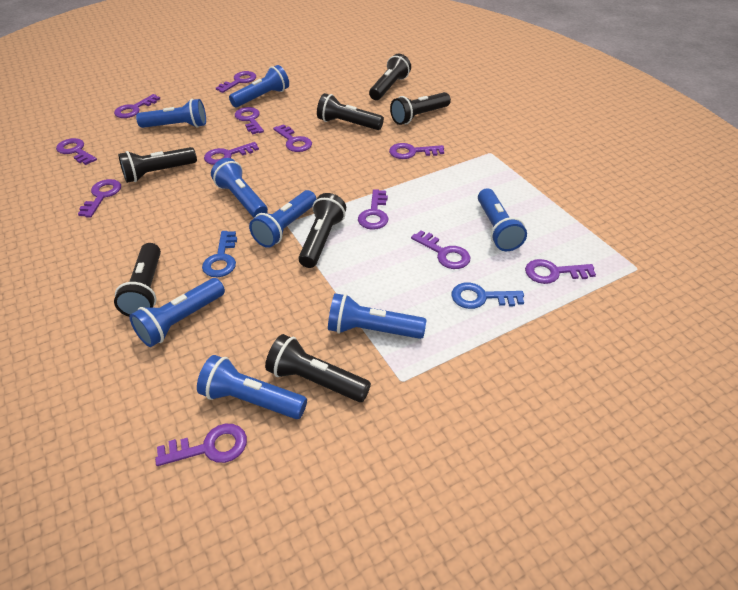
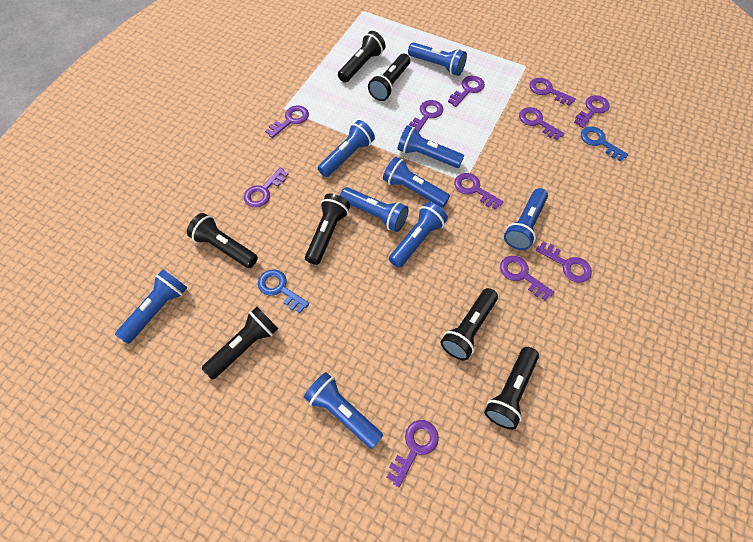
blue flashlight: 8 -> 9
purple key: 12 -> 11

